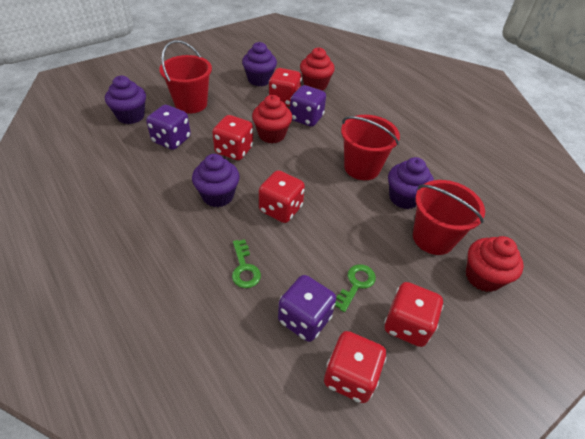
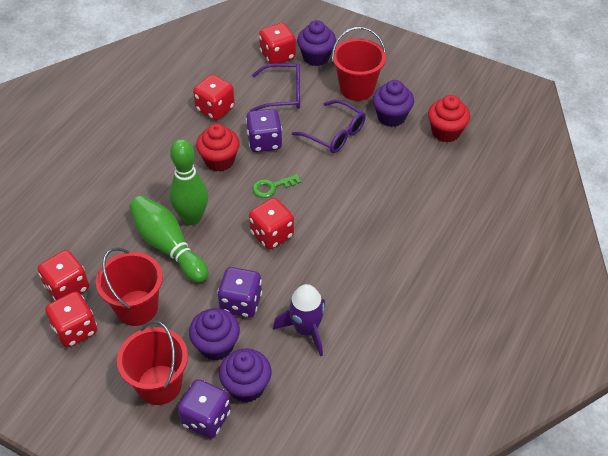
green bowling pin: 0 -> 2
green key: 2 -> 1
purple glasses: 0 -> 2
purple rocket: 0 -> 1
red cupcake: 3 -> 2

